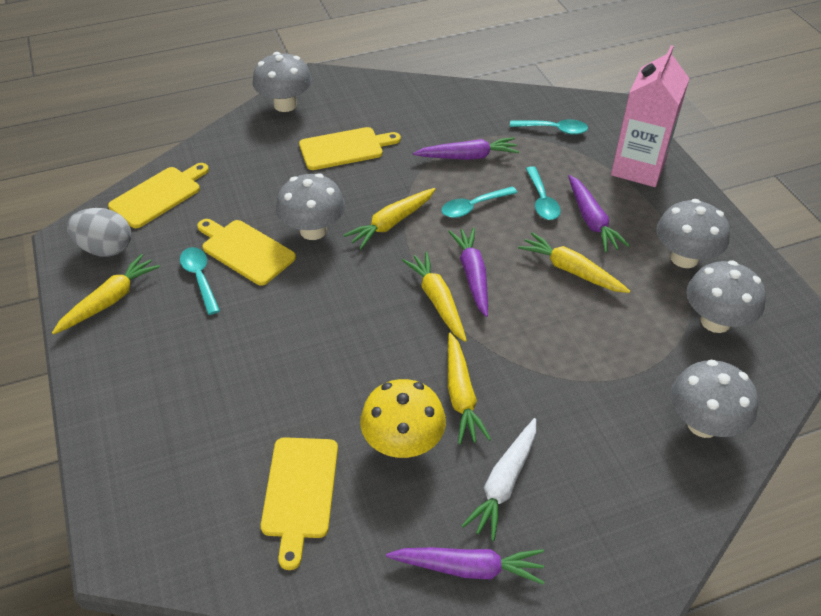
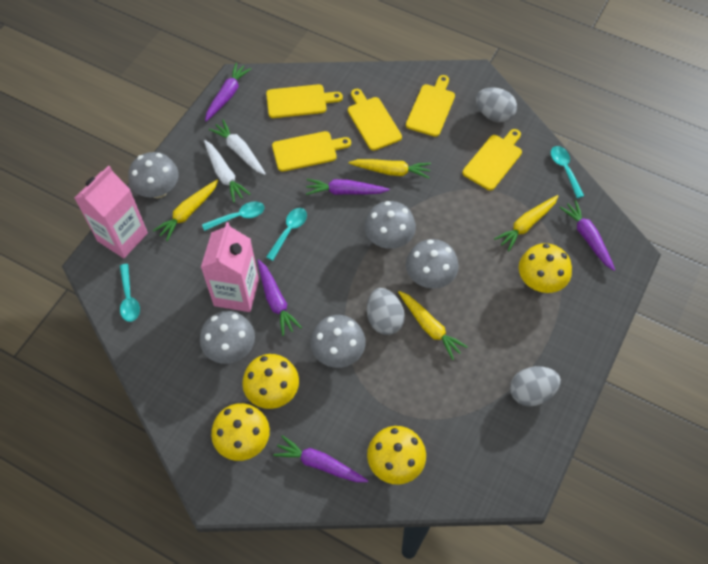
grey egg: 1 -> 3
pink carton: 1 -> 2
purple carrot: 4 -> 5
white carrot: 1 -> 2
yellow carrot: 5 -> 4
yellow cutting board: 4 -> 5
yellow mushroom: 1 -> 4

